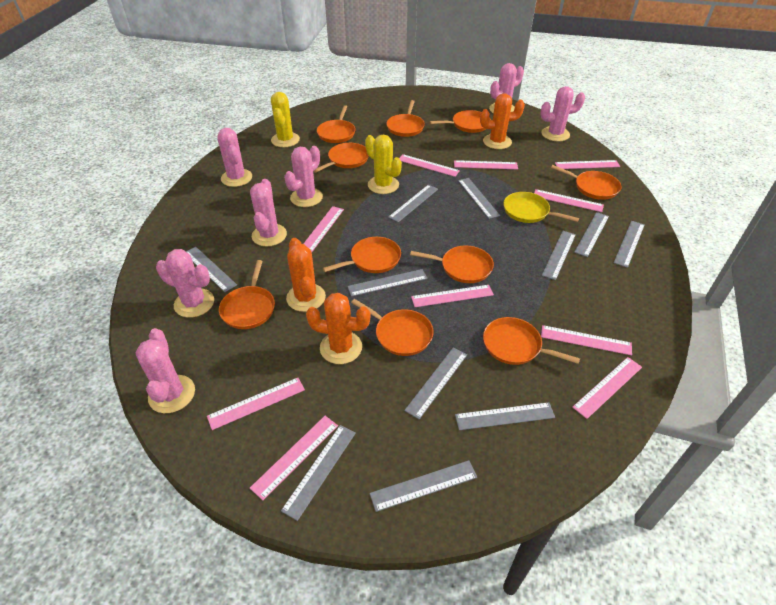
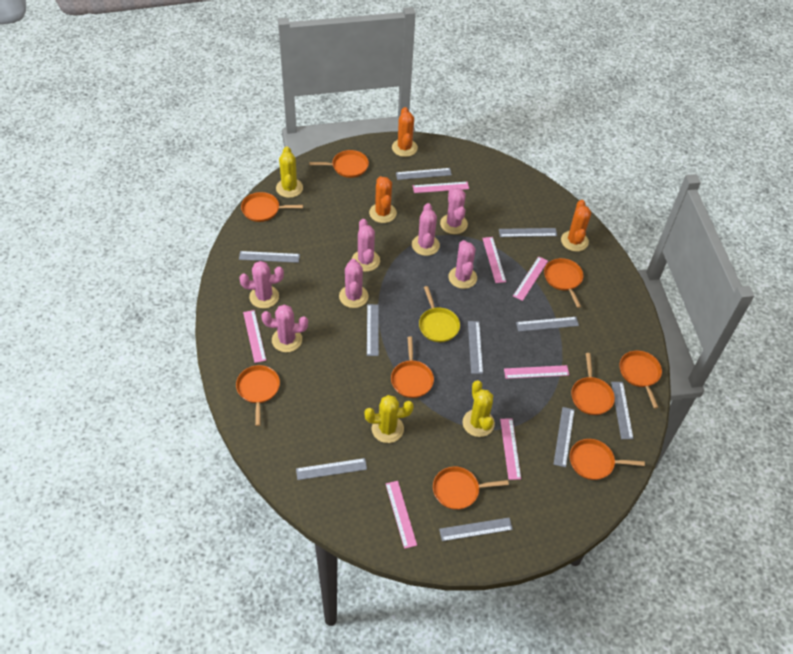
grey ruler: 11 -> 10
orange pan: 10 -> 9
pink ruler: 10 -> 7
yellow cactus: 2 -> 3

